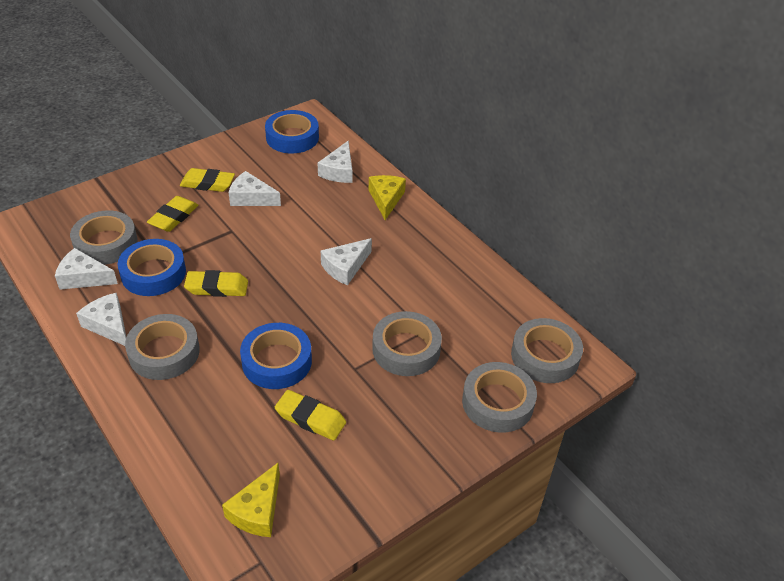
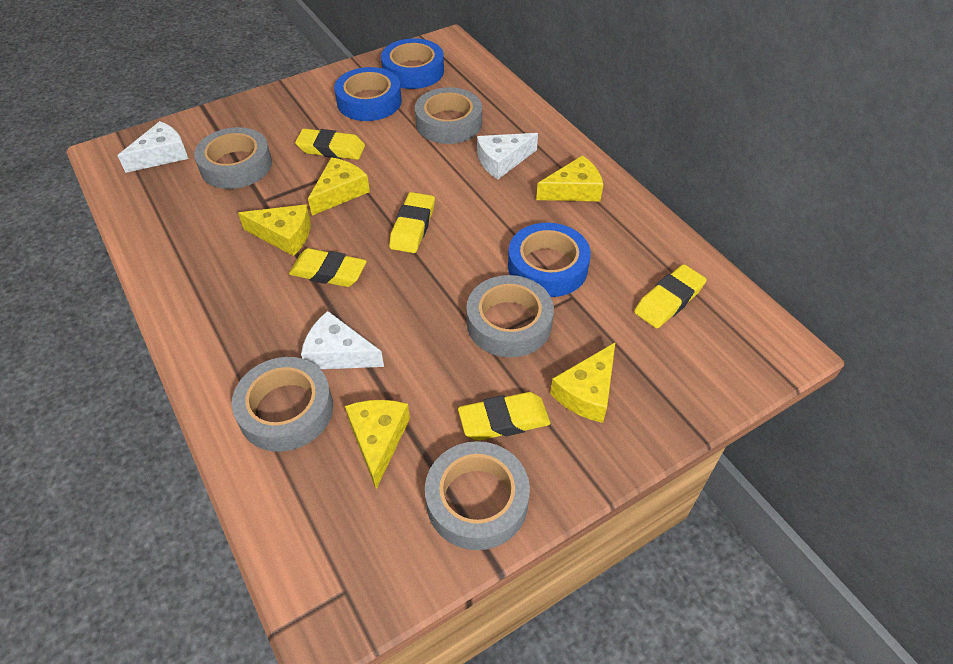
white cheese: 5 -> 3
yellow cheese: 2 -> 5
yellow eraser: 4 -> 5

